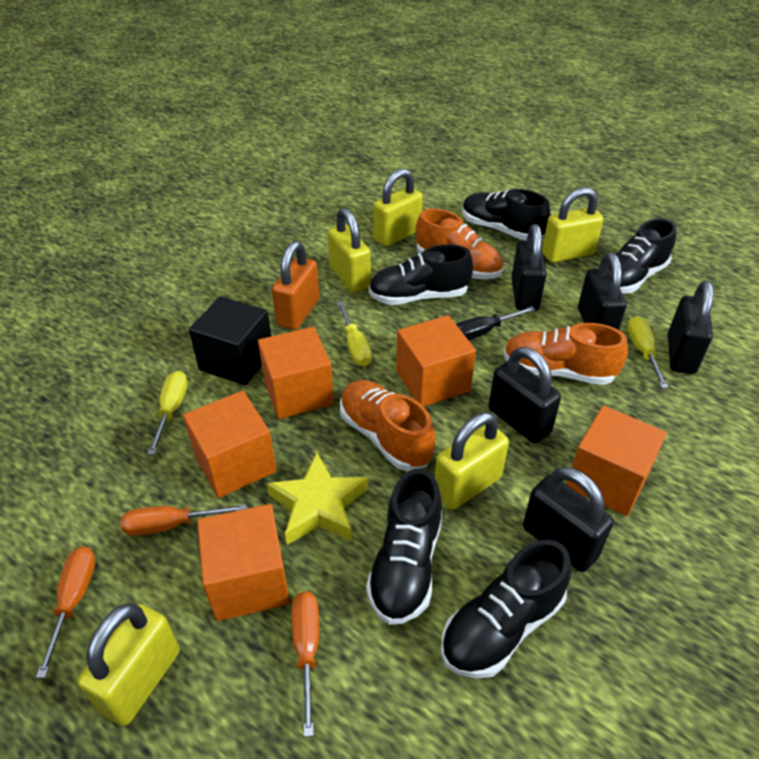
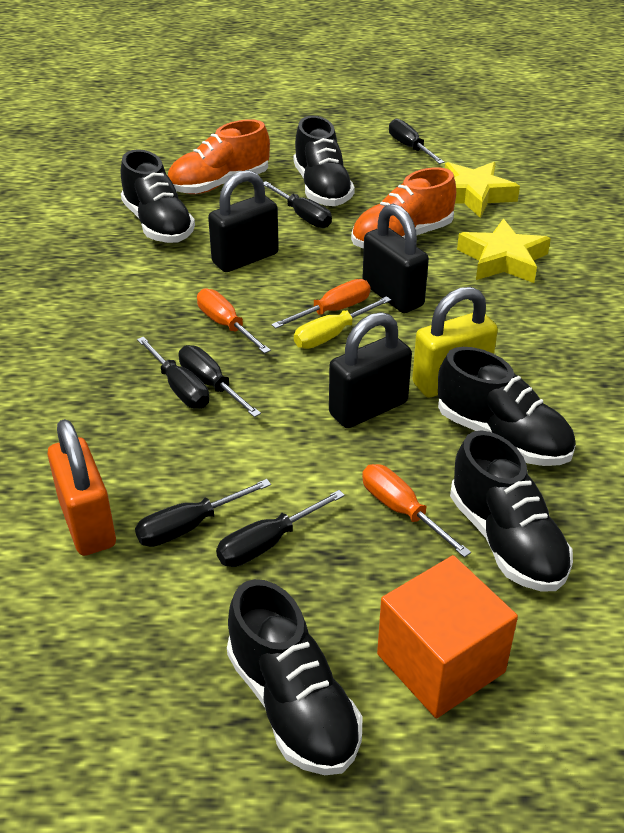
black cube: 1 -> 0
black padlock: 5 -> 3
black screwdriver: 1 -> 6
orange cube: 5 -> 1
orange shoe: 3 -> 2
yellow padlock: 5 -> 1
yellow screwdriver: 3 -> 1
yellow star: 1 -> 2

